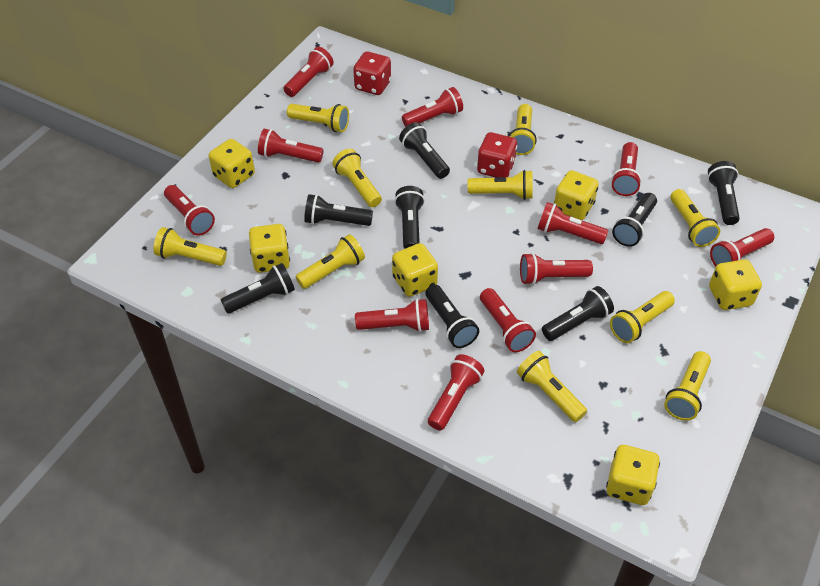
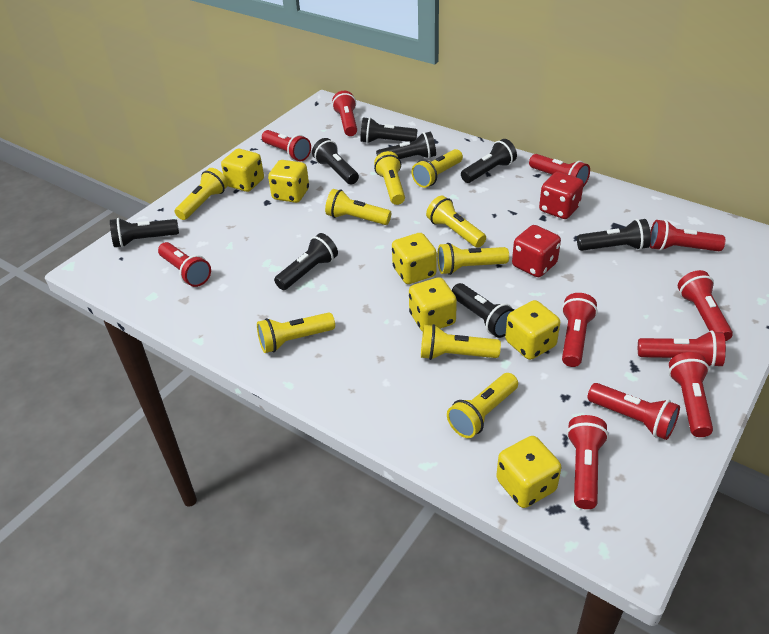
yellow flashlight: 10 -> 9

